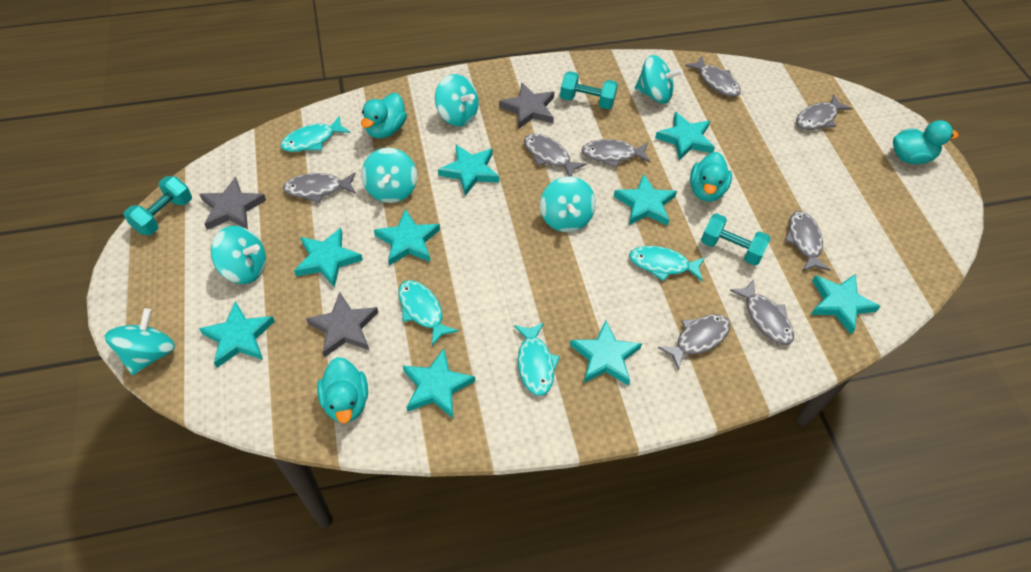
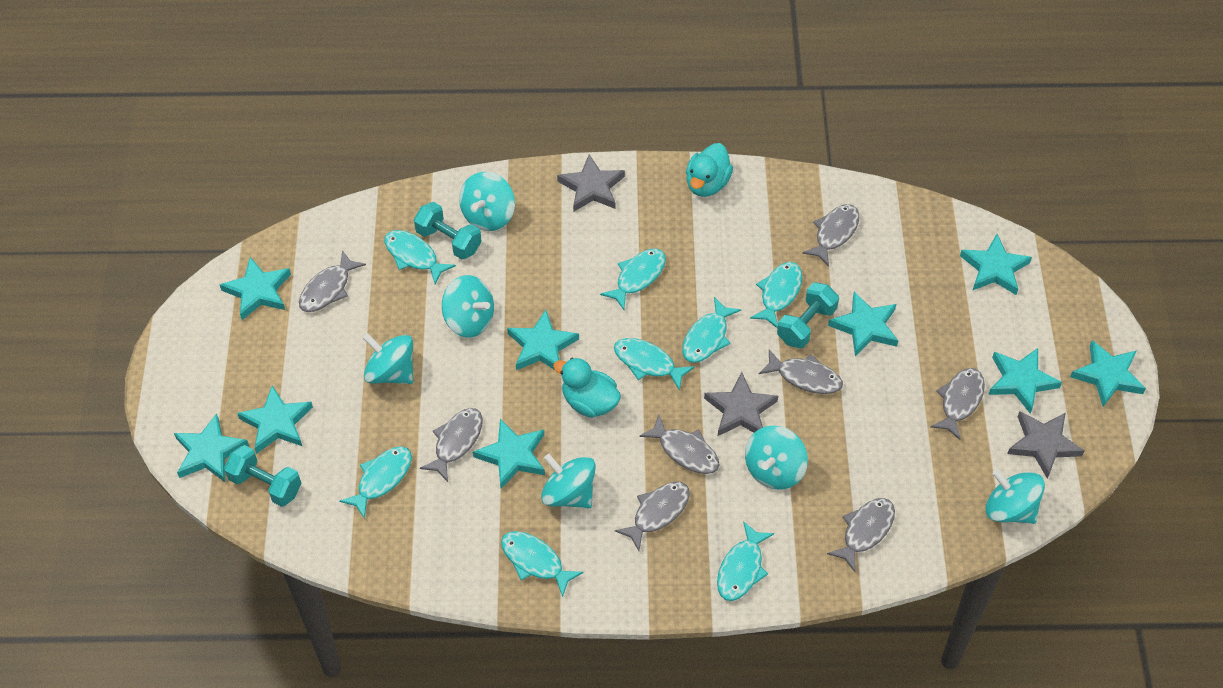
turquoise duck: 4 -> 2
turquoise fish: 4 -> 8

